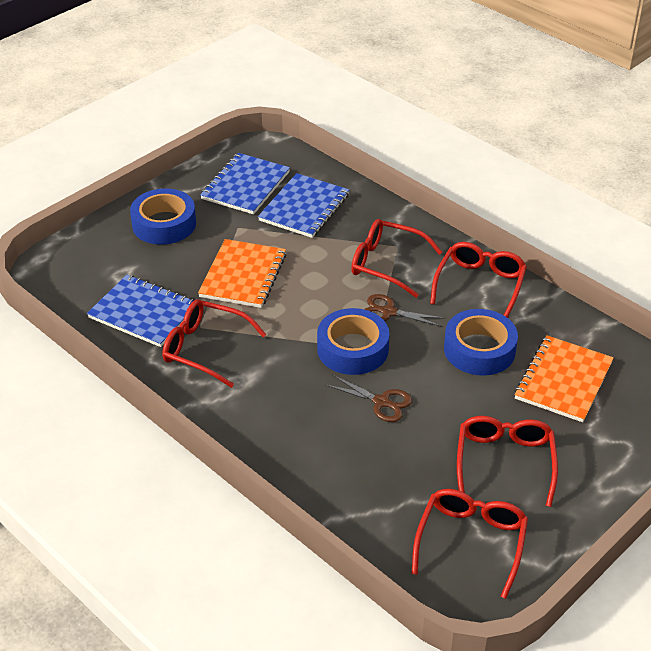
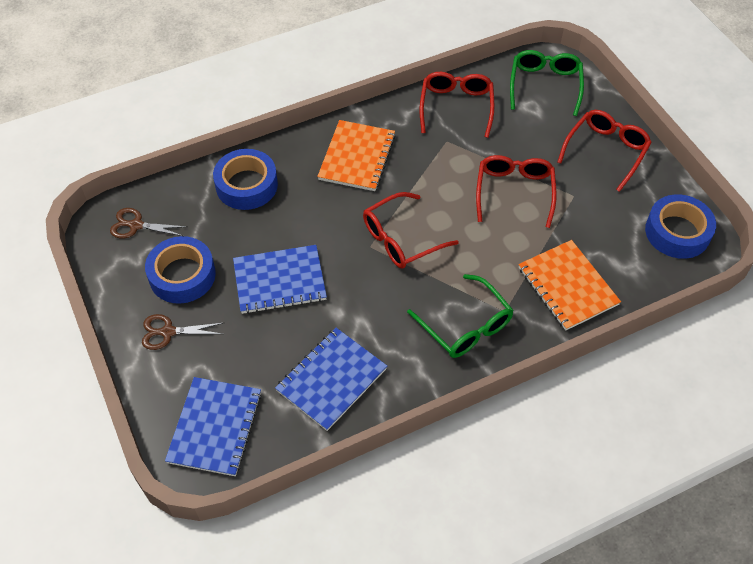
green glasses: 0 -> 2
red glasses: 5 -> 4

